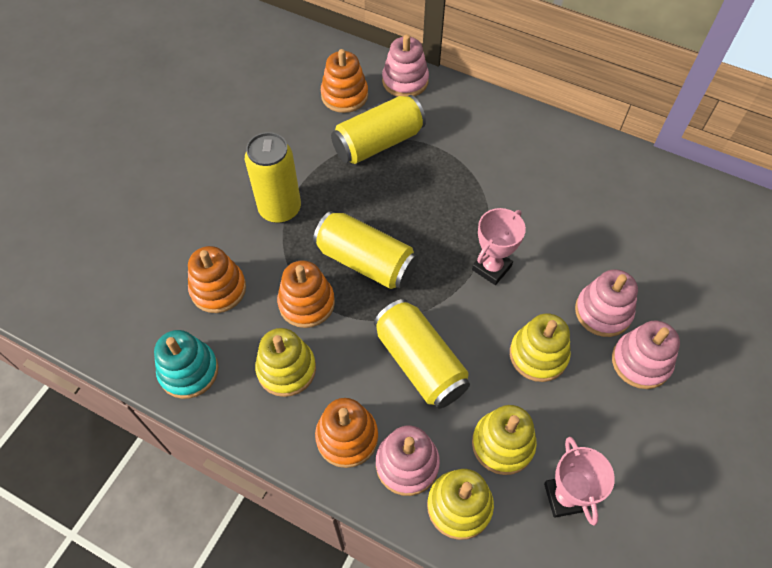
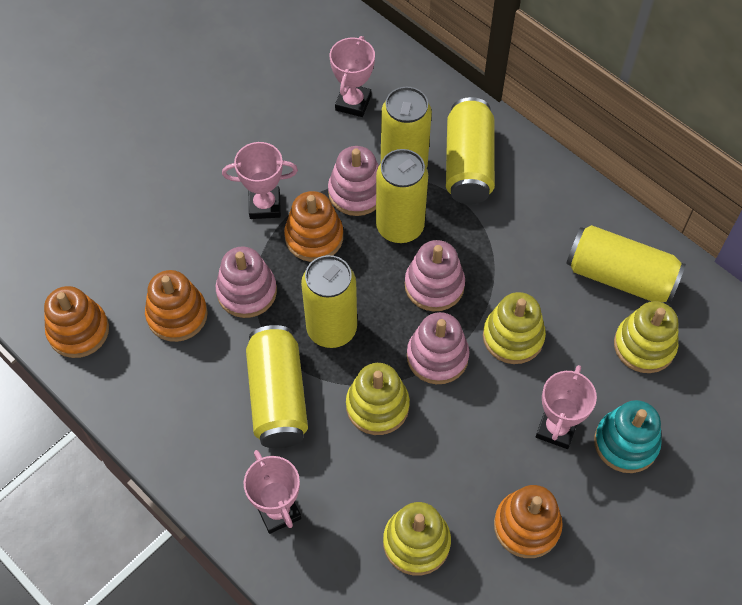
pink trophy: 2 -> 4
yellow can: 4 -> 6

